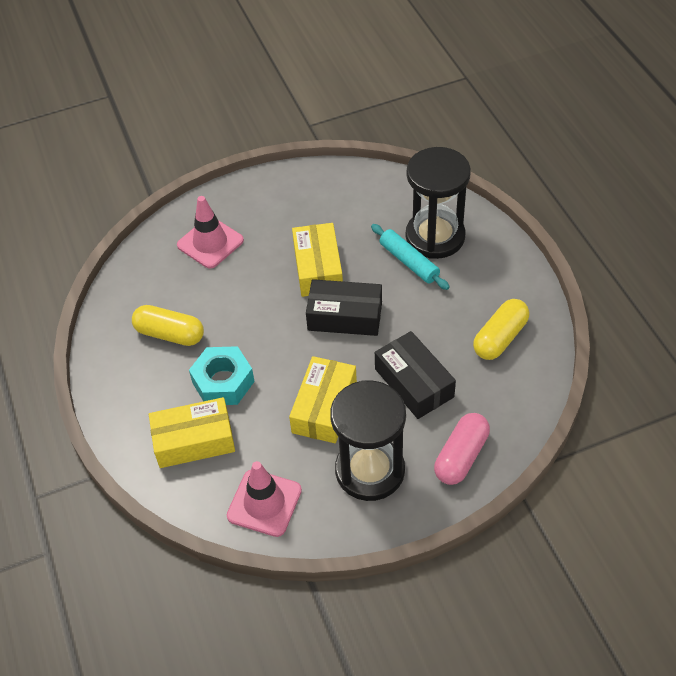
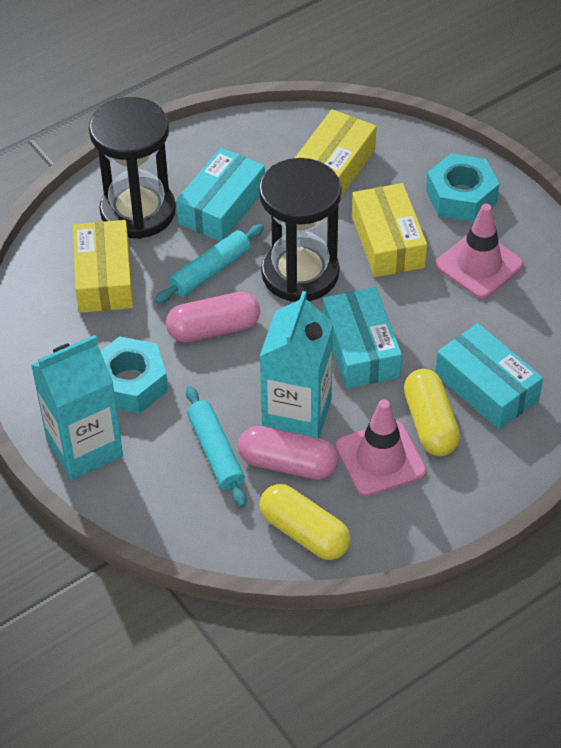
black box: 2 -> 0
pink capsule: 1 -> 2
turquoise box: 0 -> 3
turquoise carton: 0 -> 2
turquoise nut: 1 -> 2
turquoise rolling pin: 1 -> 2

